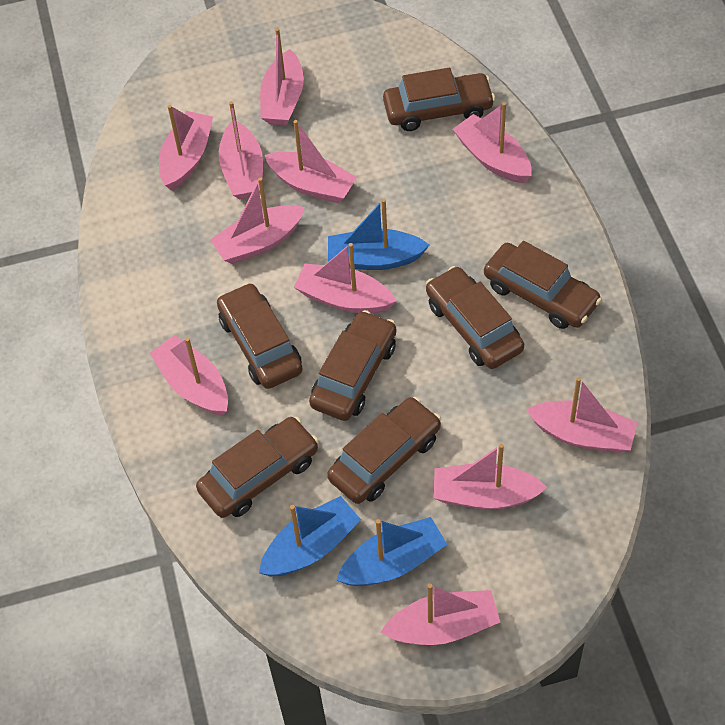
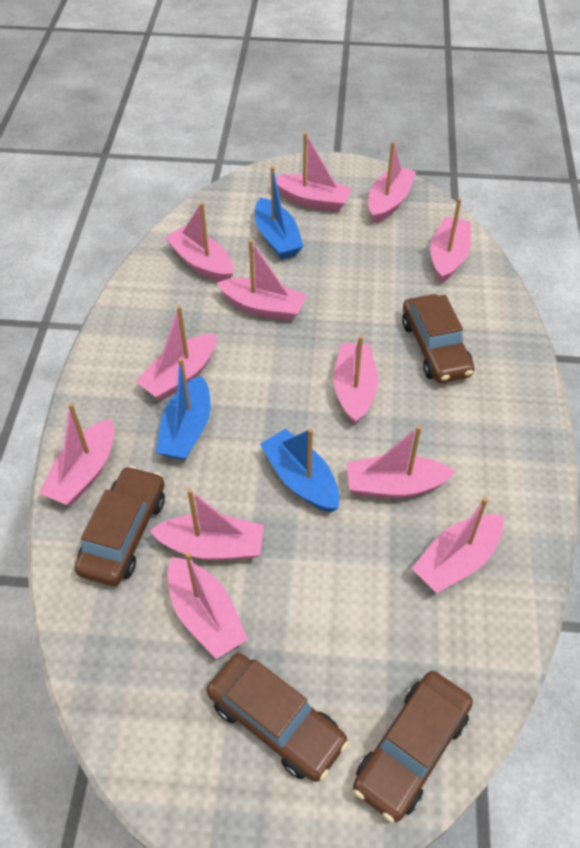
brown car: 7 -> 4
pink boat: 11 -> 12

